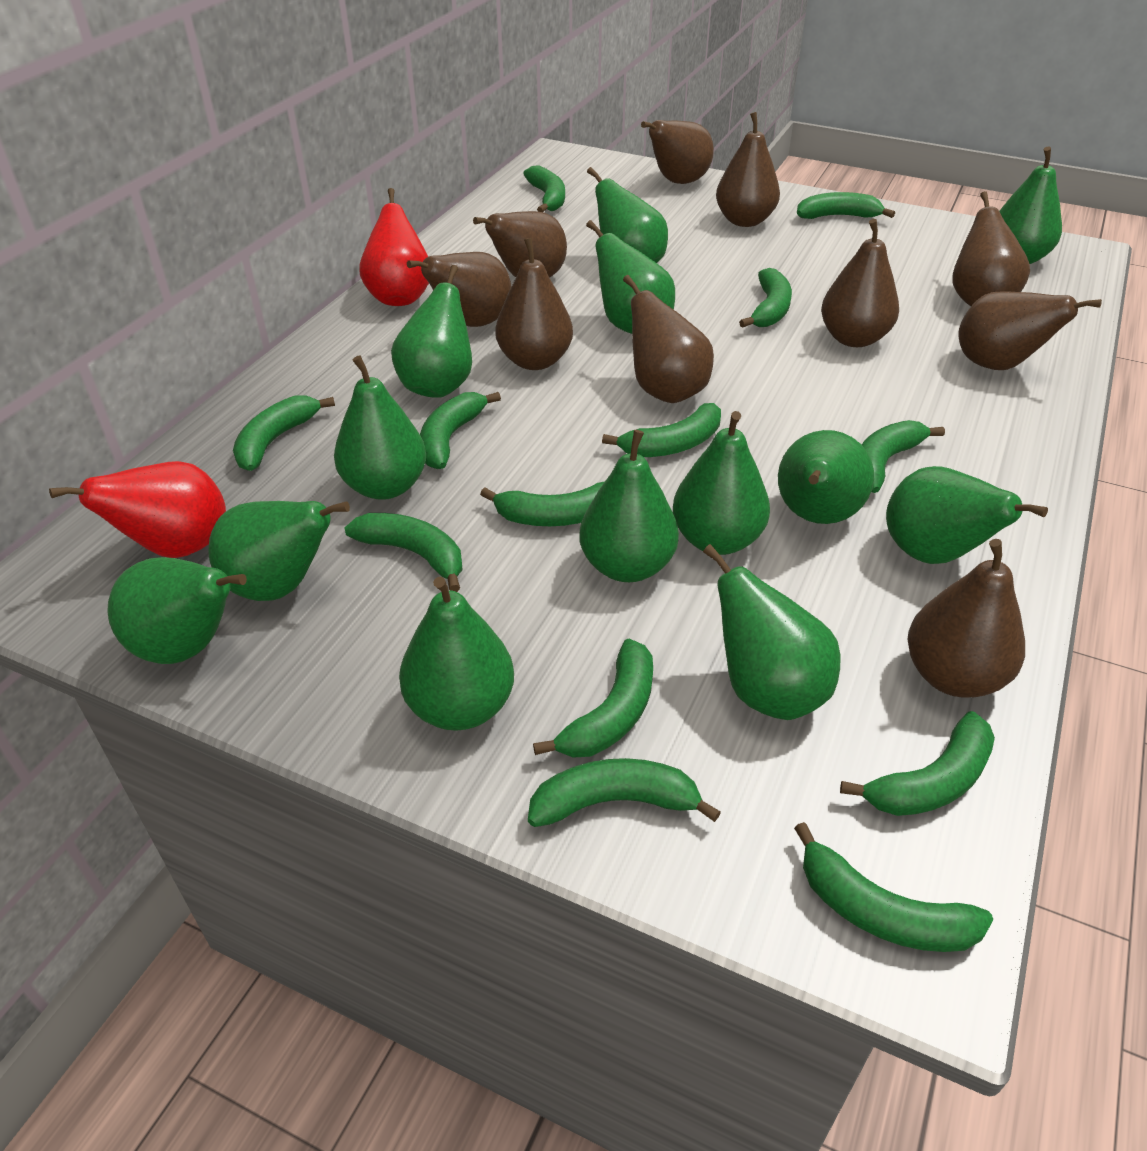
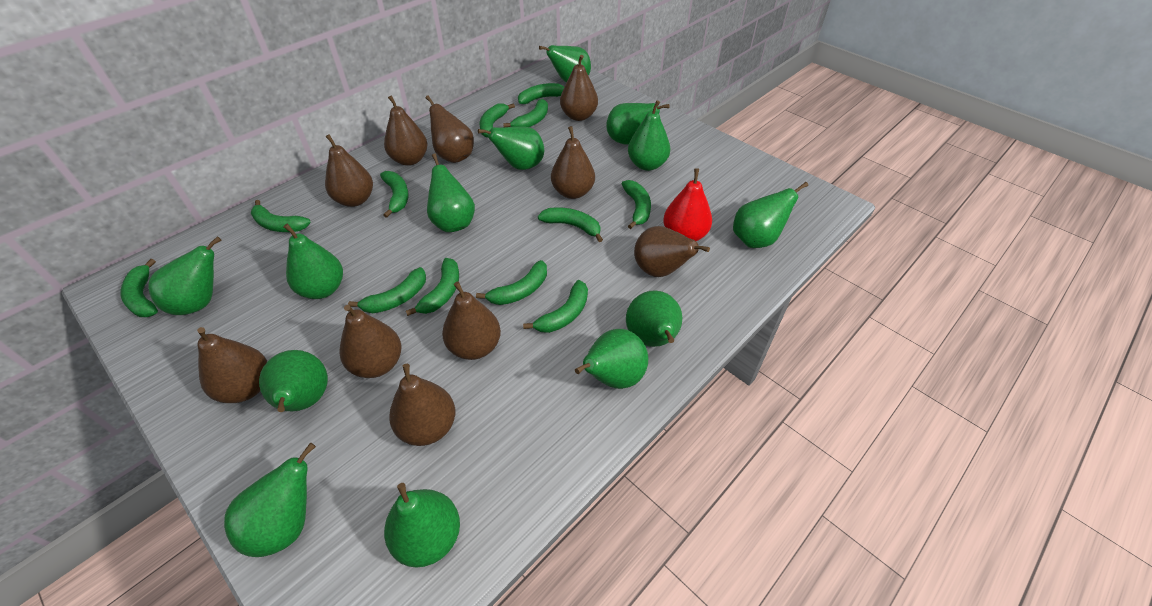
green banana: 13 -> 12
red pear: 2 -> 1

